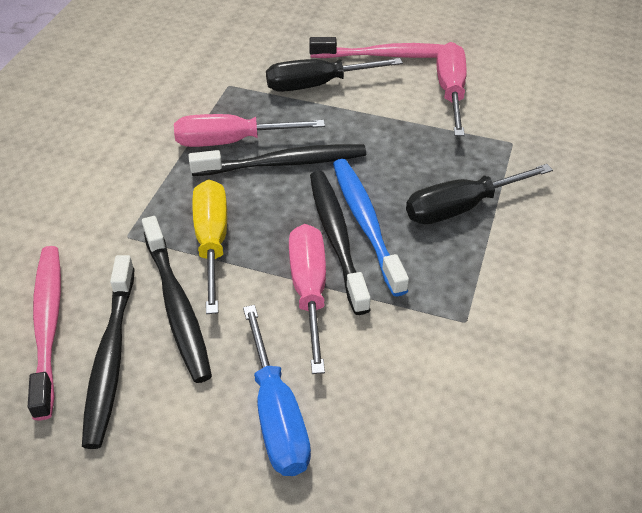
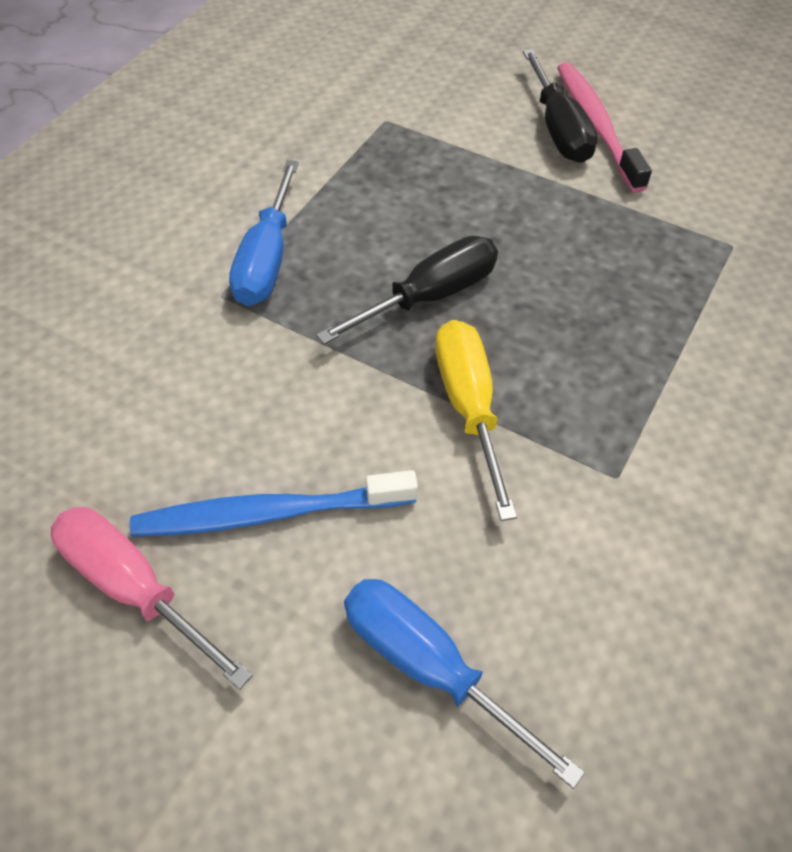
black toothbrush: 4 -> 0
blue screwdriver: 1 -> 2
pink screwdriver: 3 -> 1
pink toothbrush: 2 -> 1

